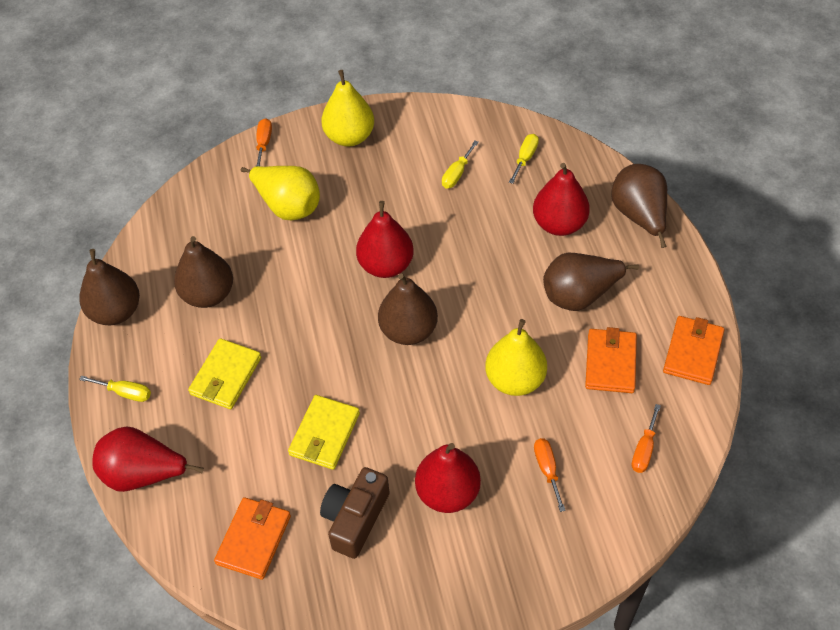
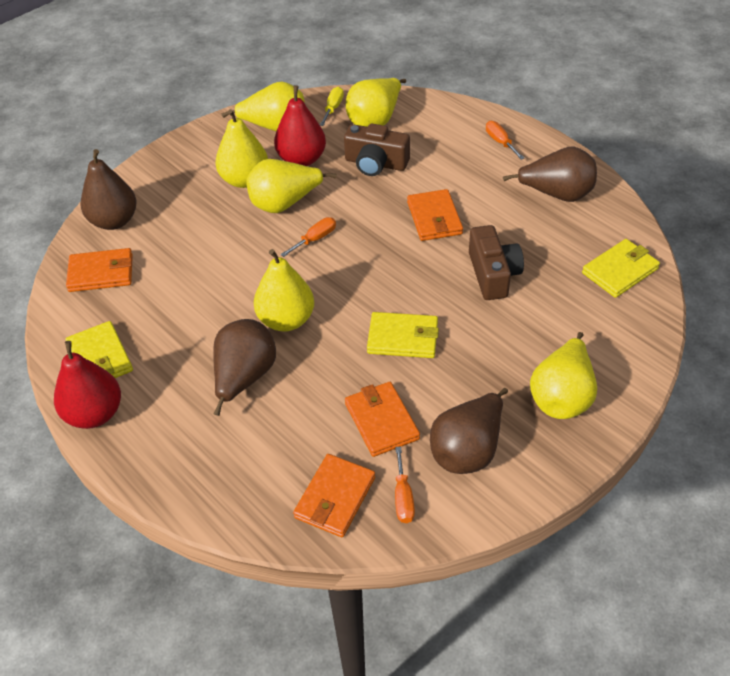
brown camera: 1 -> 2
brown pear: 5 -> 4
orange wallet: 3 -> 4
red pear: 4 -> 2
yellow pear: 3 -> 6
yellow screwdriver: 3 -> 1
yellow wallet: 2 -> 3

